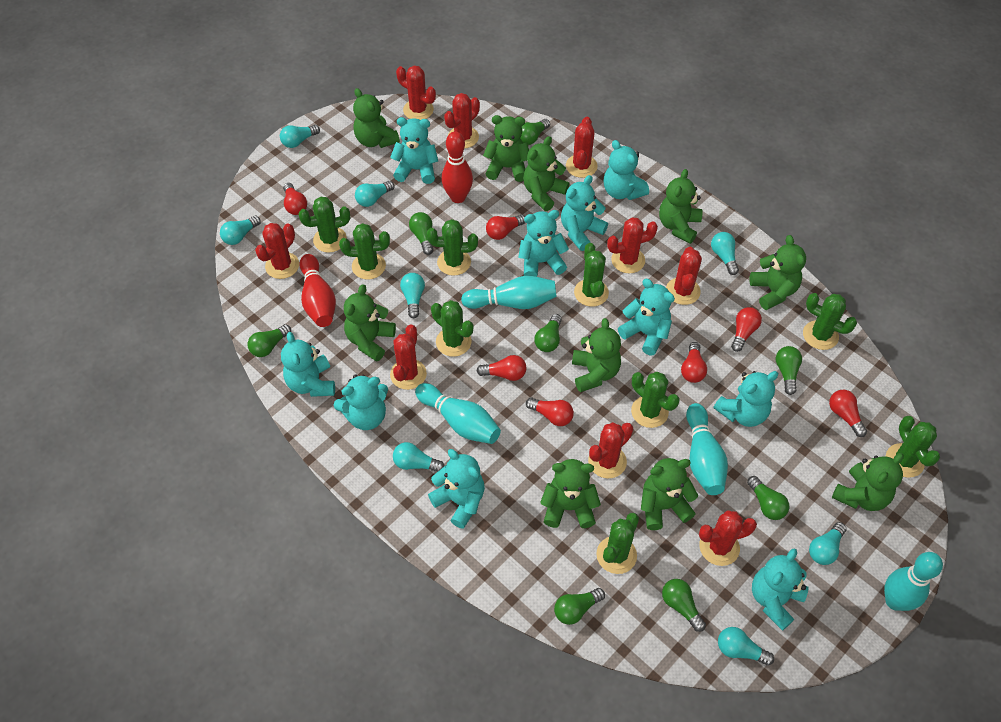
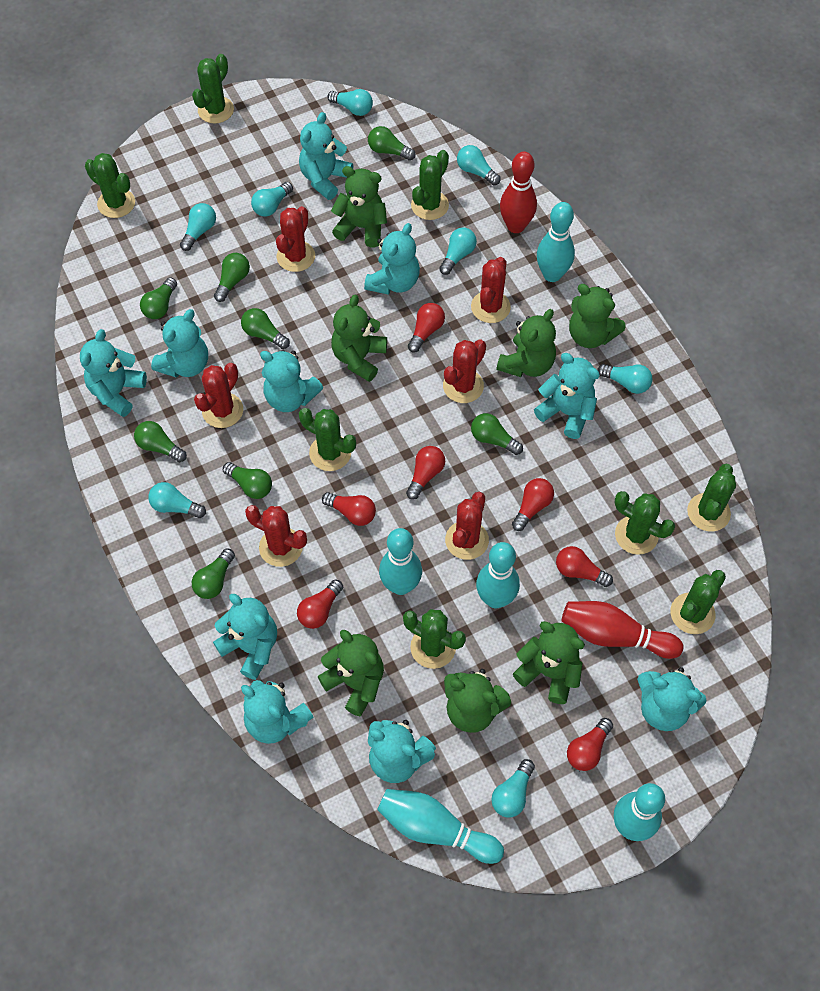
green cactus: 9 -> 8
green teddy bear: 10 -> 7
red cactus: 9 -> 6
turquoise bowling pin: 4 -> 5

